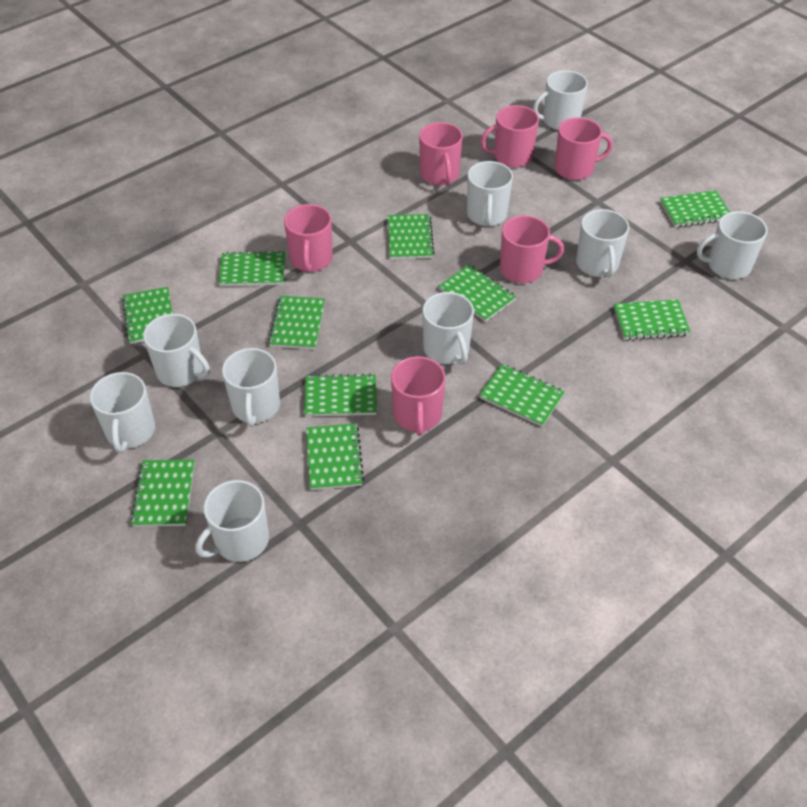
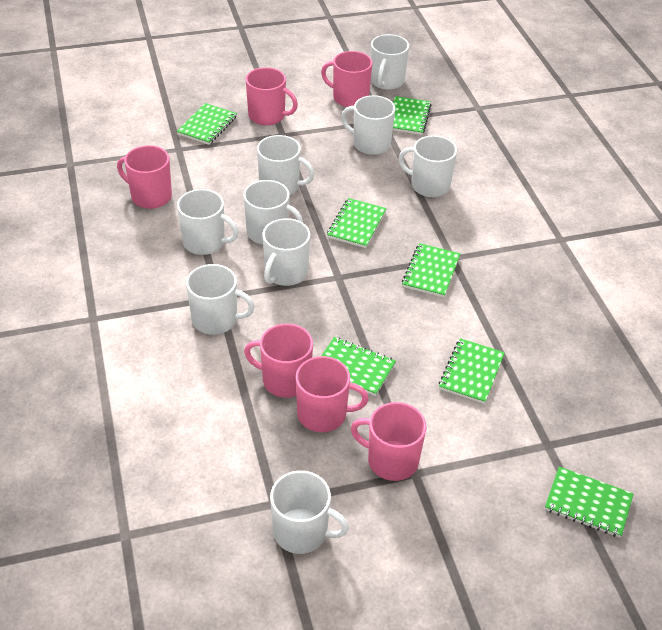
green notebook: 11 -> 7

